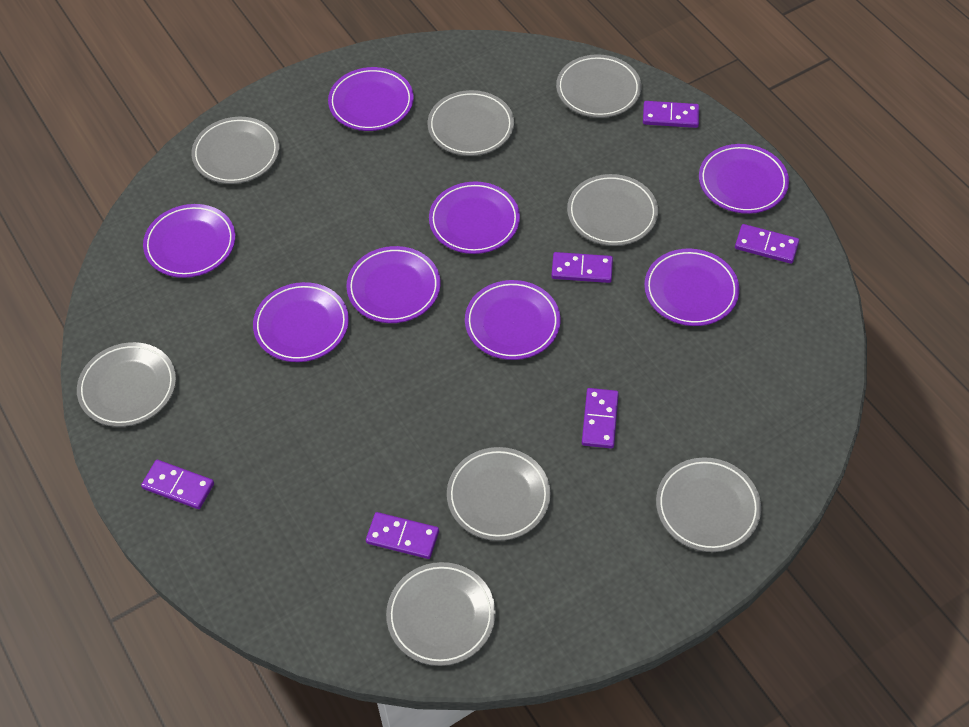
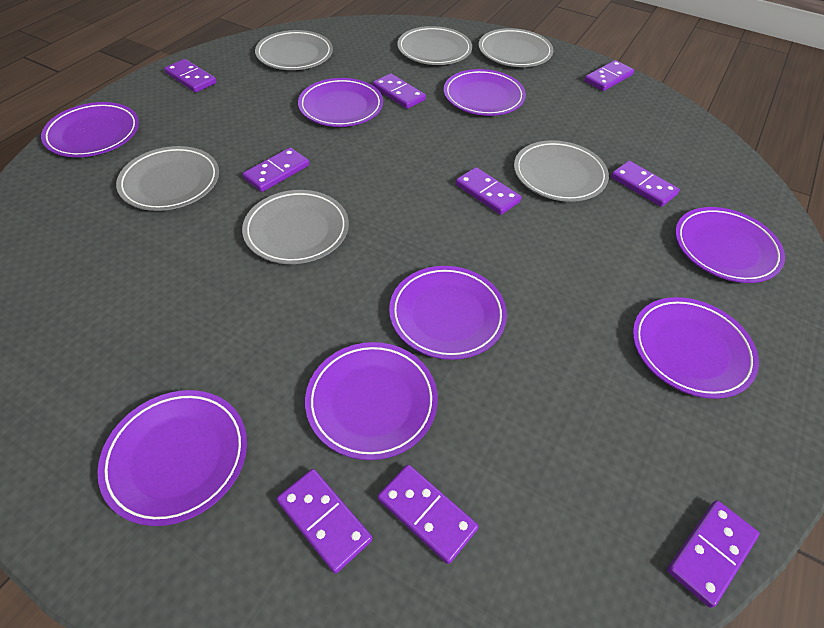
grey plate: 8 -> 6
purple domino: 6 -> 9

